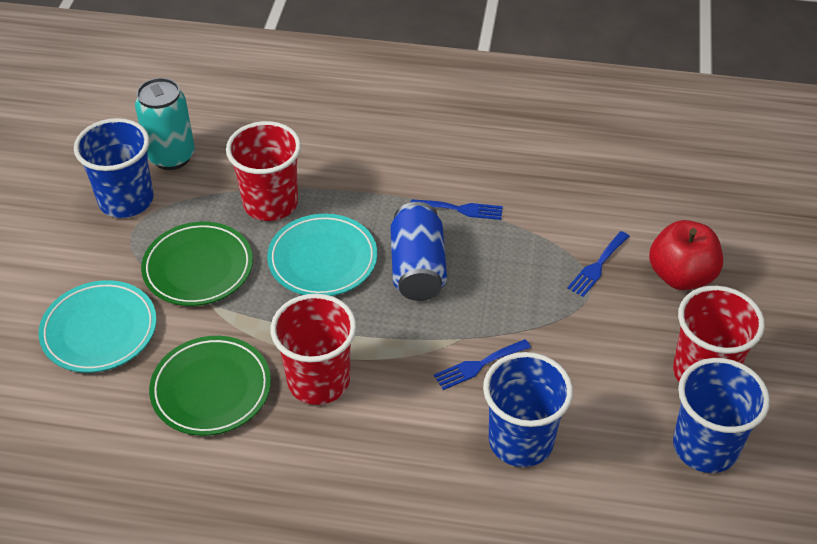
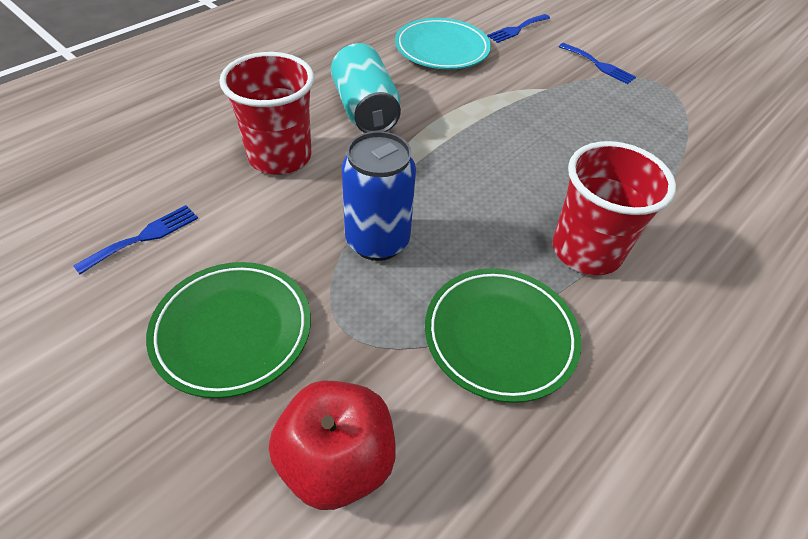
blue cup: 3 -> 0
red cup: 3 -> 2
turquoise plate: 2 -> 1

